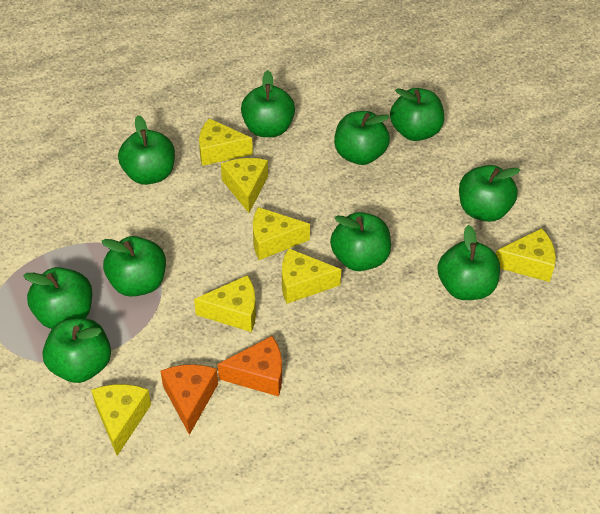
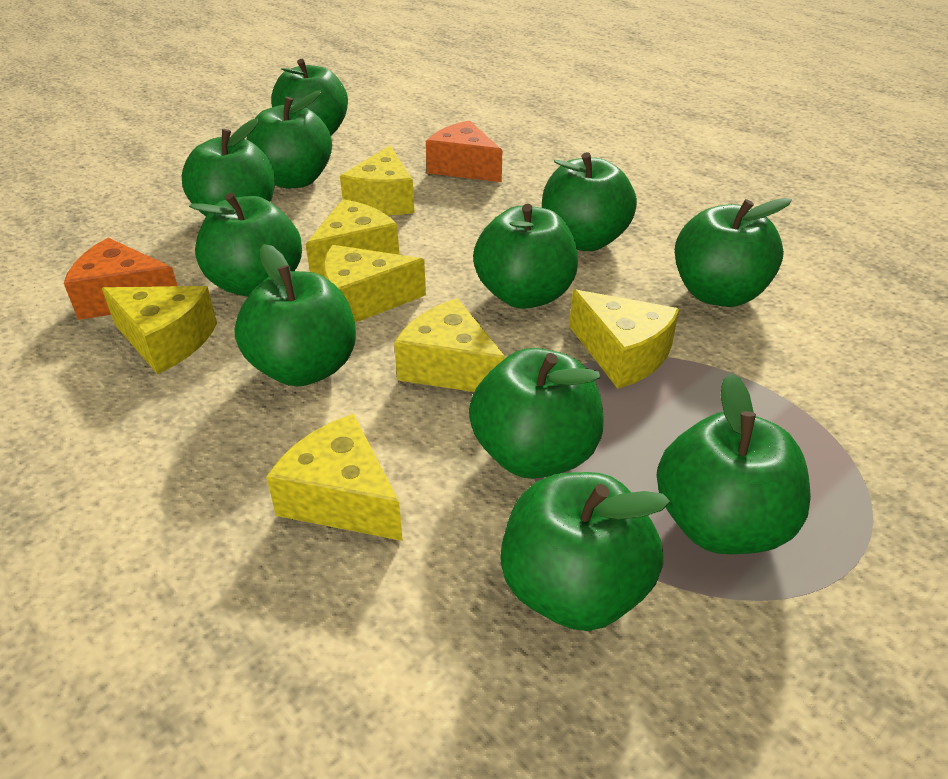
green apple: 10 -> 11

